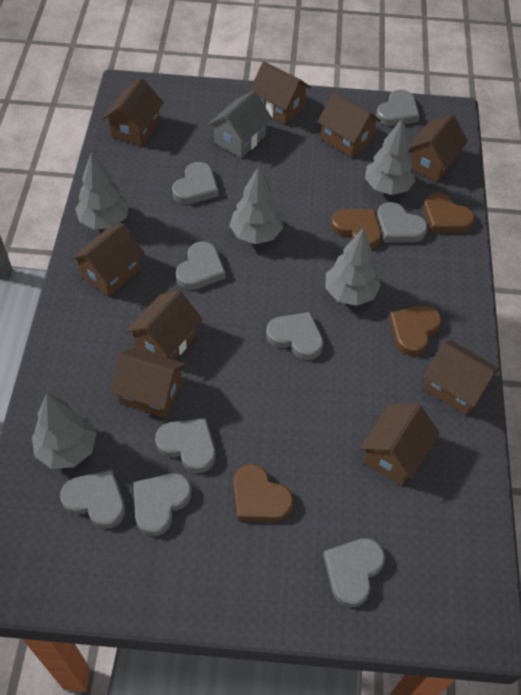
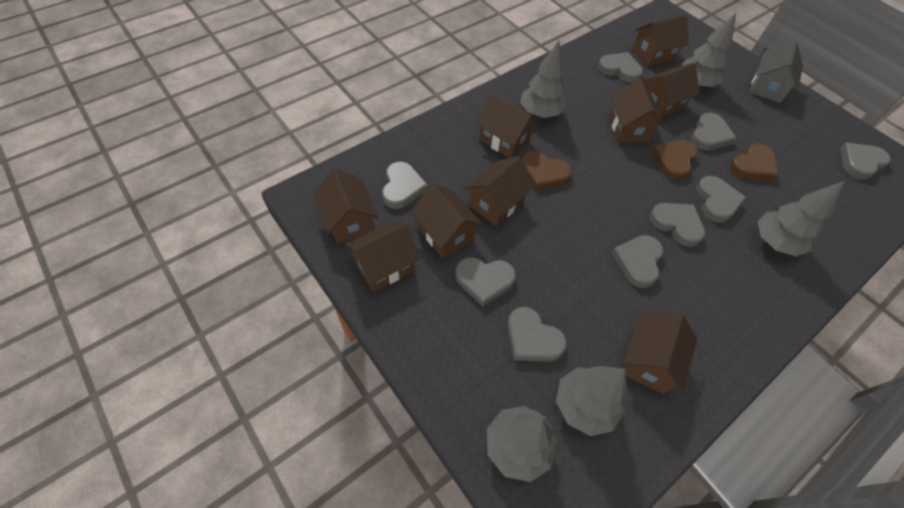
brown heart: 4 -> 3

